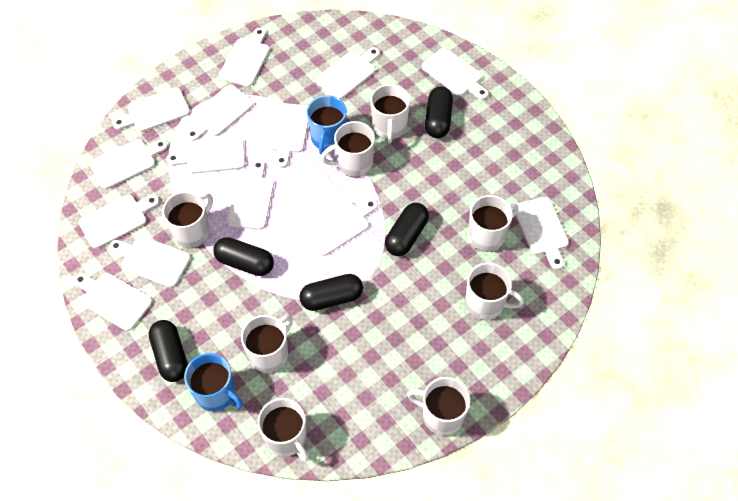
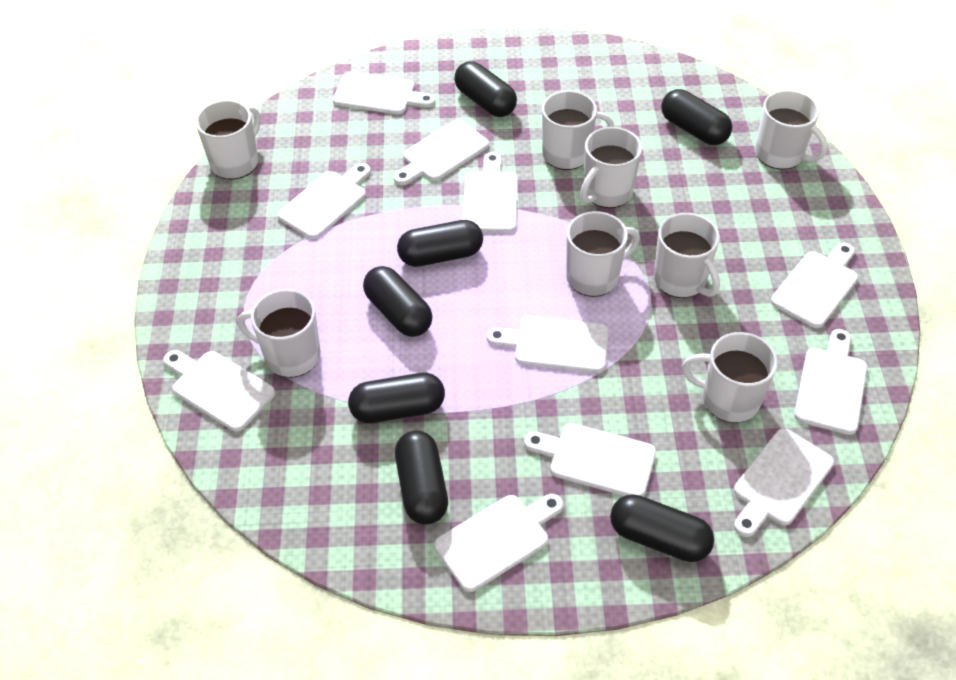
black capsule: 5 -> 7
blue mug: 2 -> 0
white cutting board: 14 -> 11

